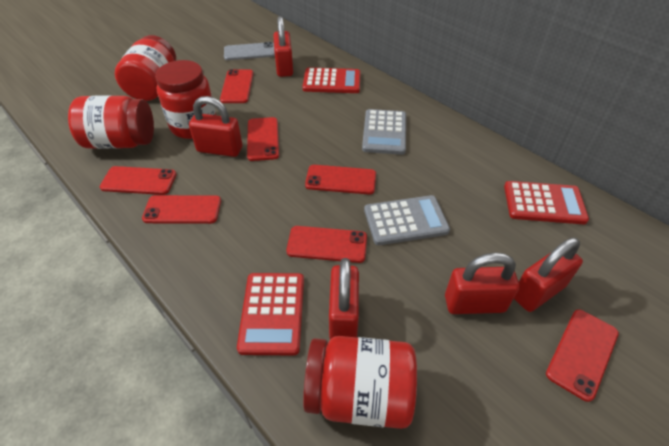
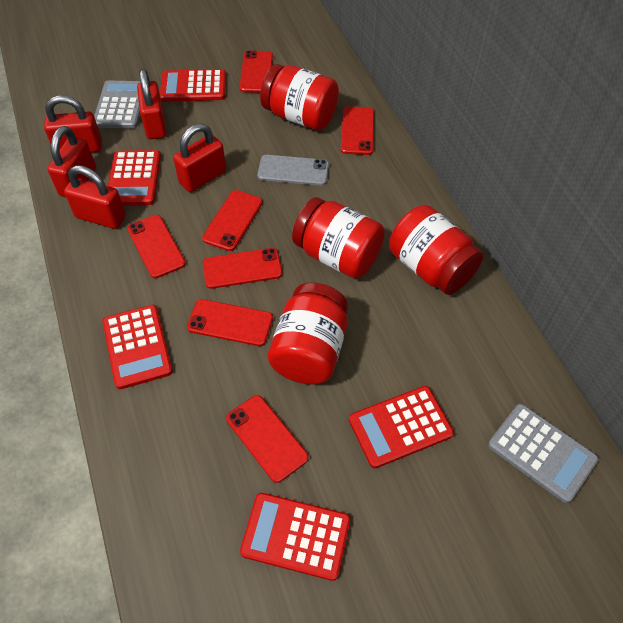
red calculator: 3 -> 5

